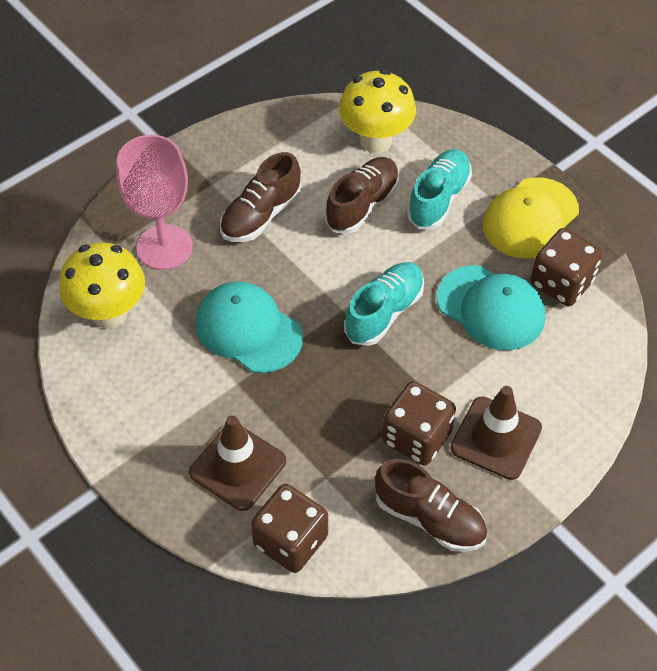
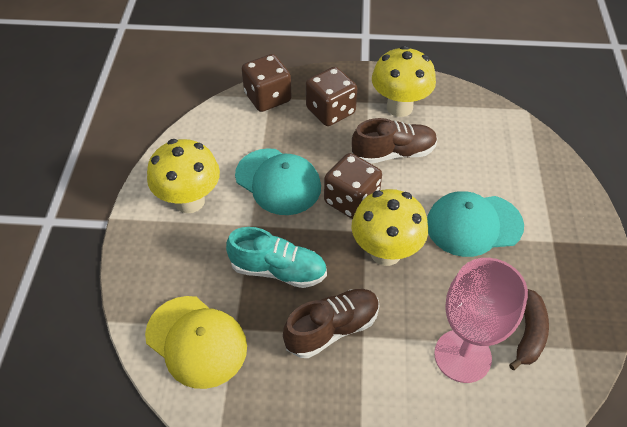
brown banana: 0 -> 1
brown shoe: 3 -> 2
brown traffic cone: 2 -> 0
turquoise shoe: 2 -> 1
yellow mushroom: 2 -> 3

